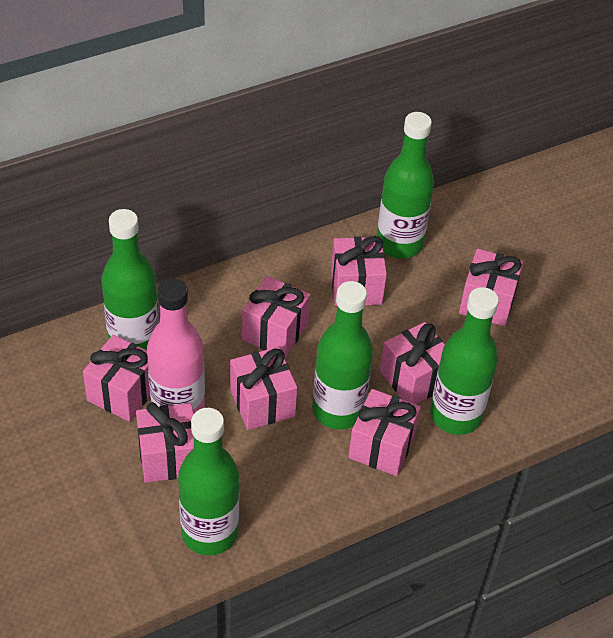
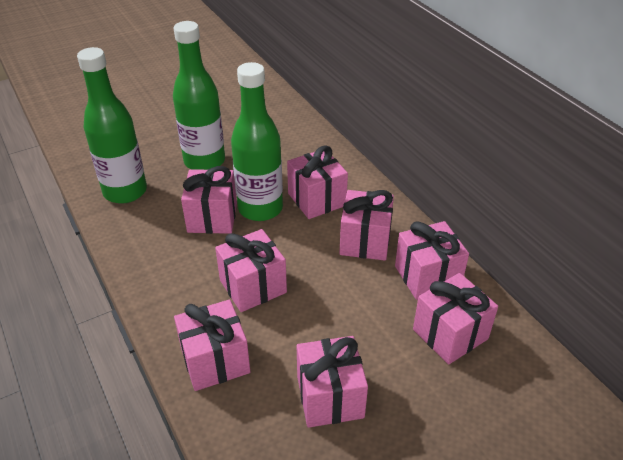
green bottle: 5 -> 3
pink bottle: 1 -> 0

